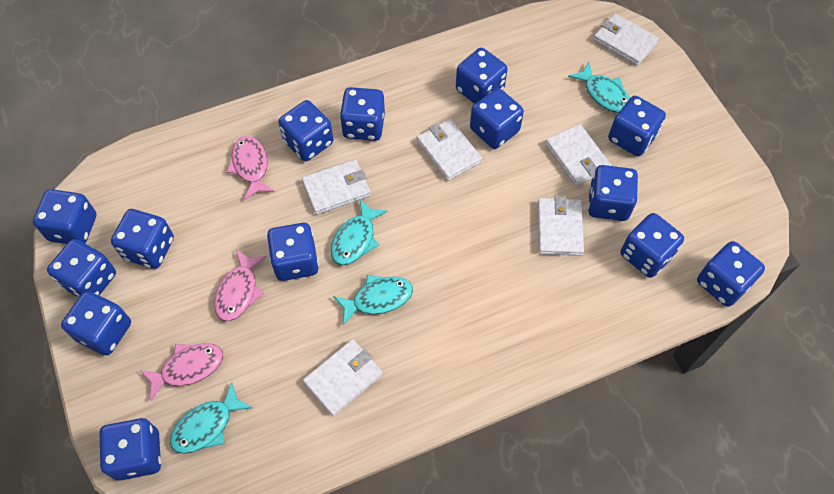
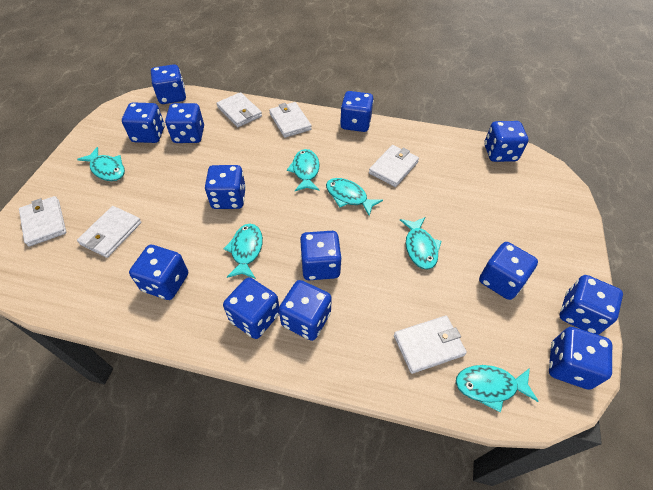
blue dice: 14 -> 13
pink fish: 3 -> 0
turquoise fish: 4 -> 6

